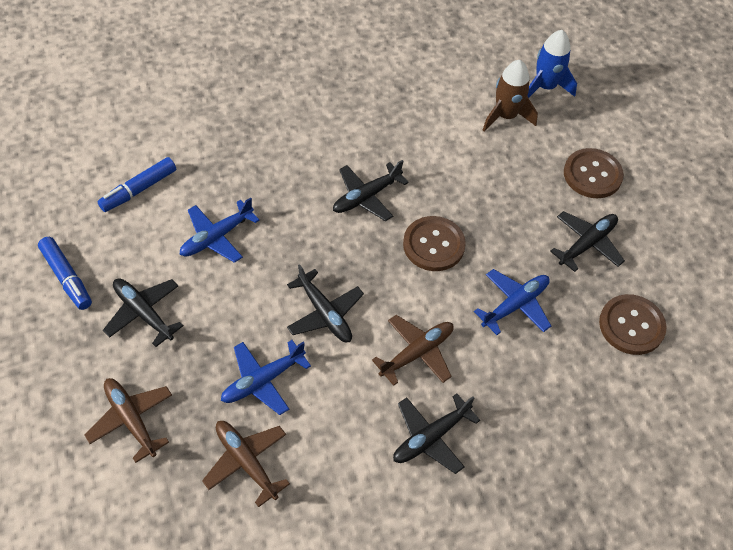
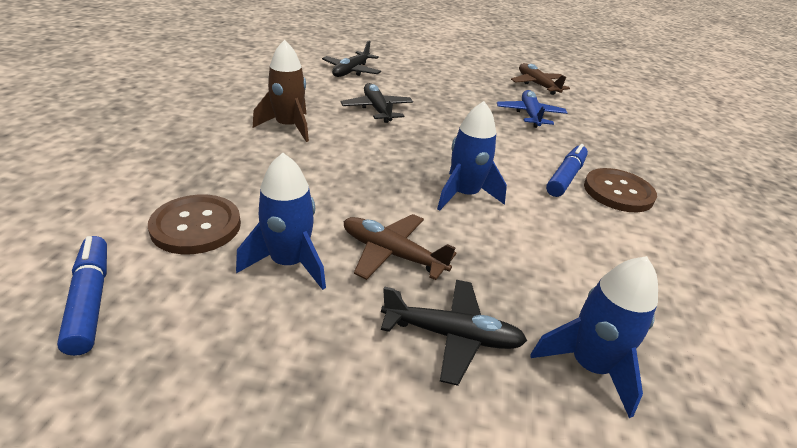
black plane: 5 -> 3
blue plane: 3 -> 1
blue rocket: 1 -> 3
brown button: 3 -> 2
brown plane: 3 -> 2

